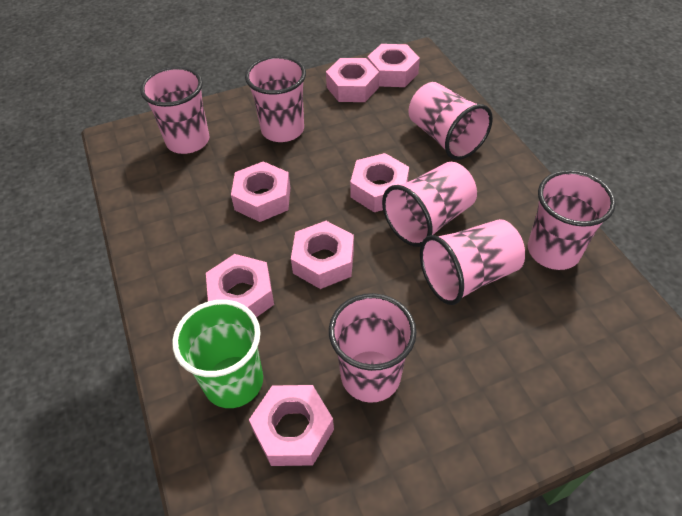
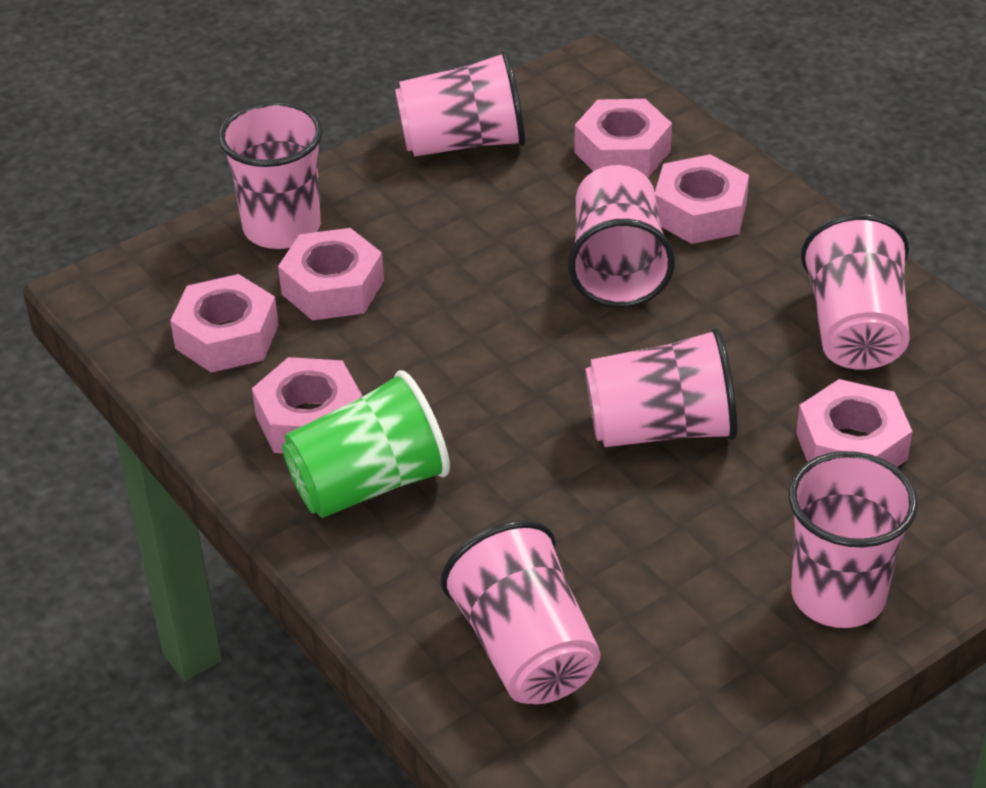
pink nut: 7 -> 6

